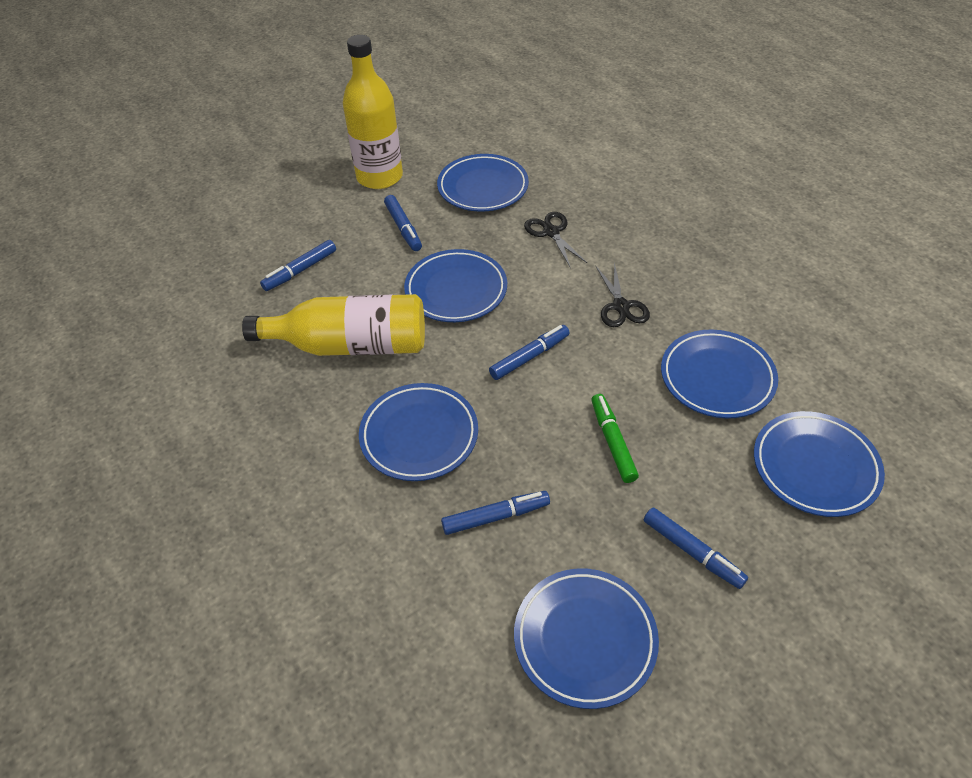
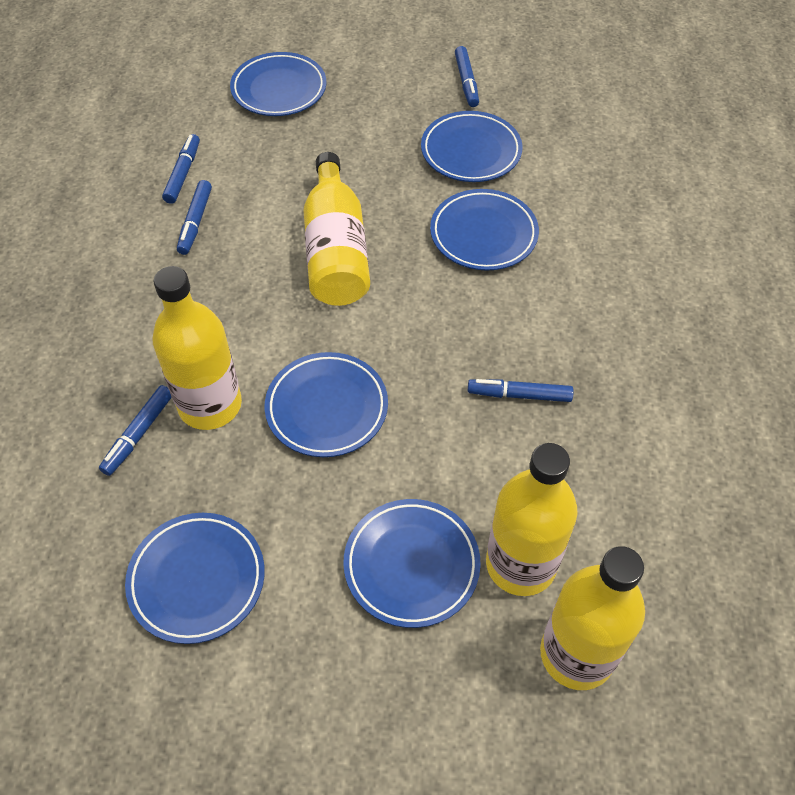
black scissors: 2 -> 0
green marker: 1 -> 0
yellow bottle: 2 -> 4

